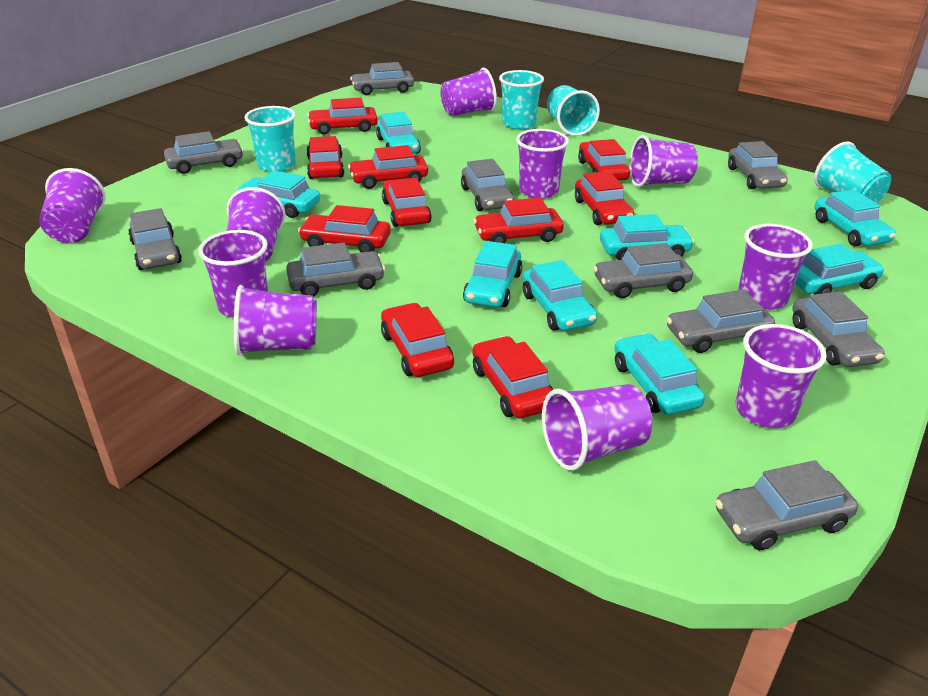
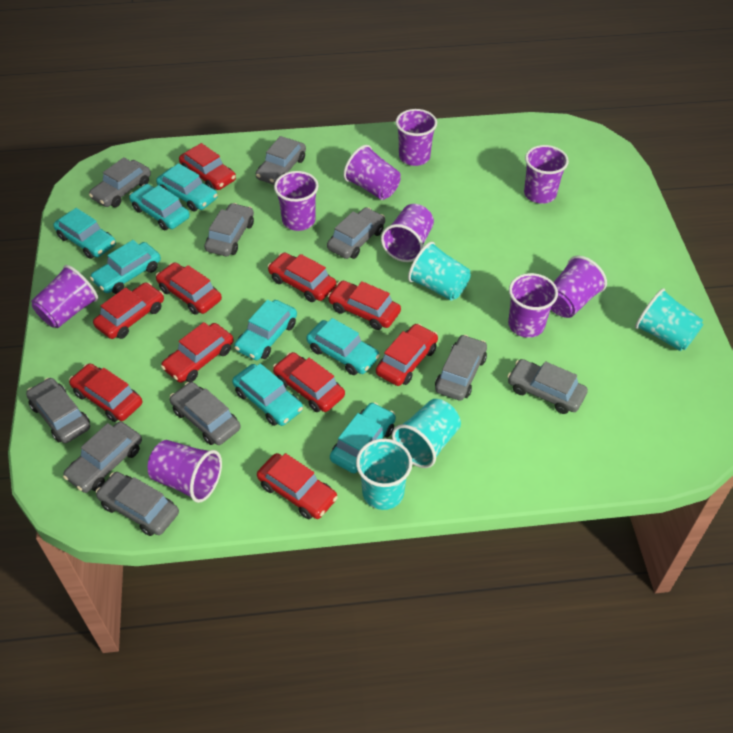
purple cup: 10 -> 9

